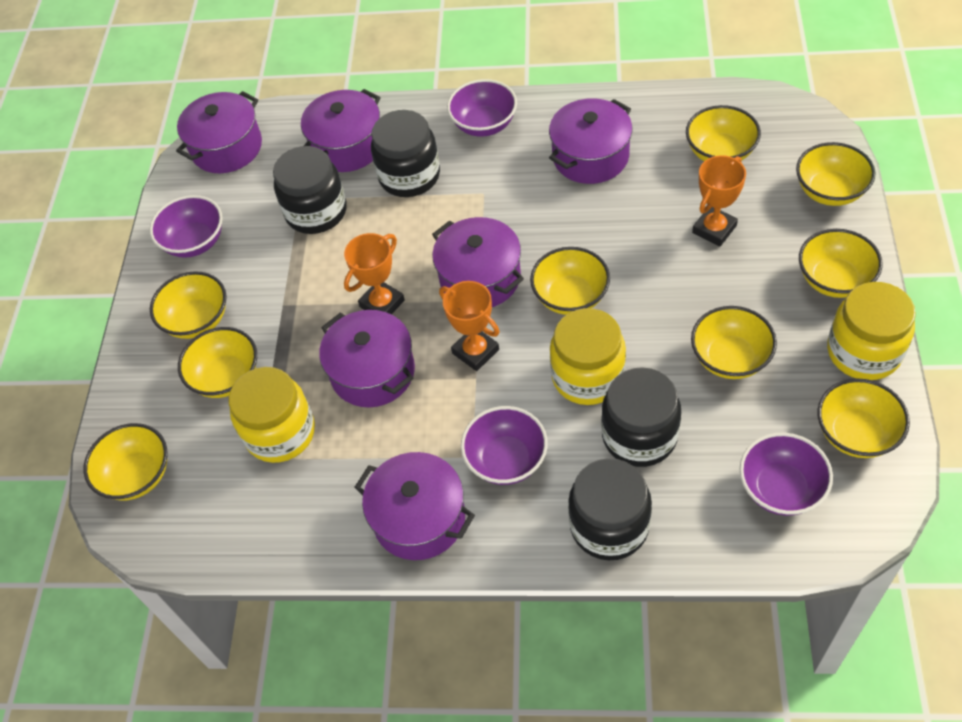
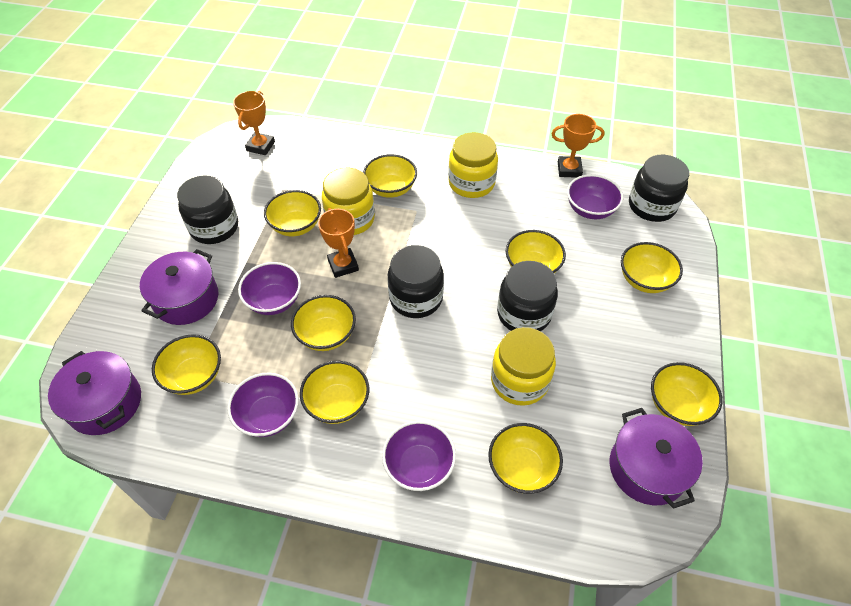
purple pot: 6 -> 3

